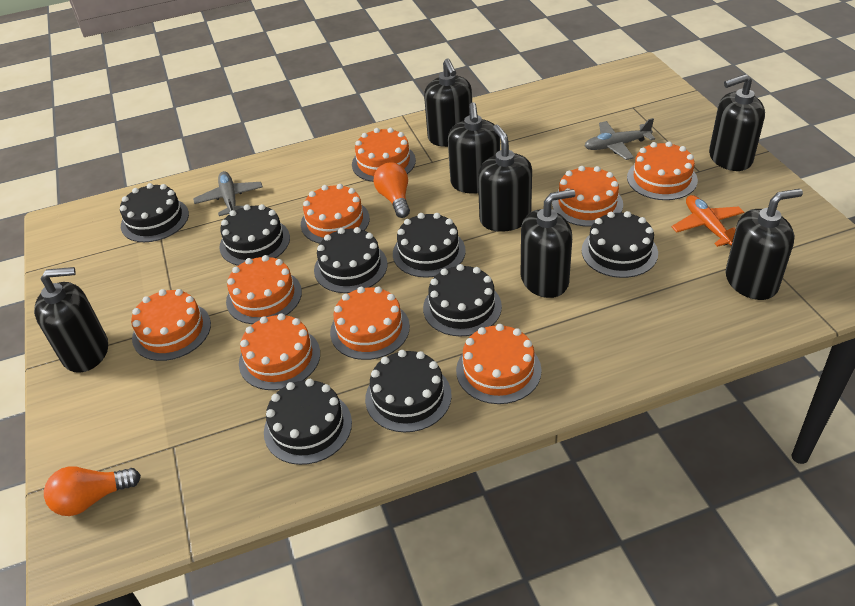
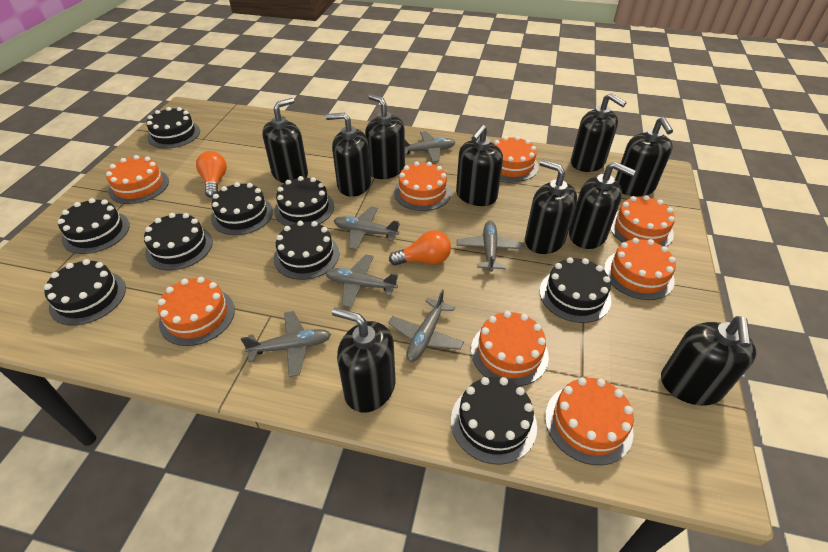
black cake: 8 -> 9
black soap dispenser: 7 -> 10
grey plane: 2 -> 6
orange cake: 9 -> 8
orange plane: 1 -> 0

